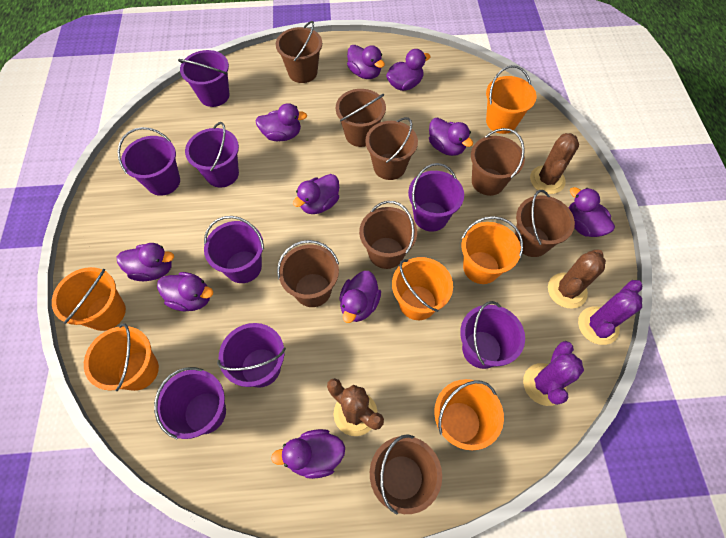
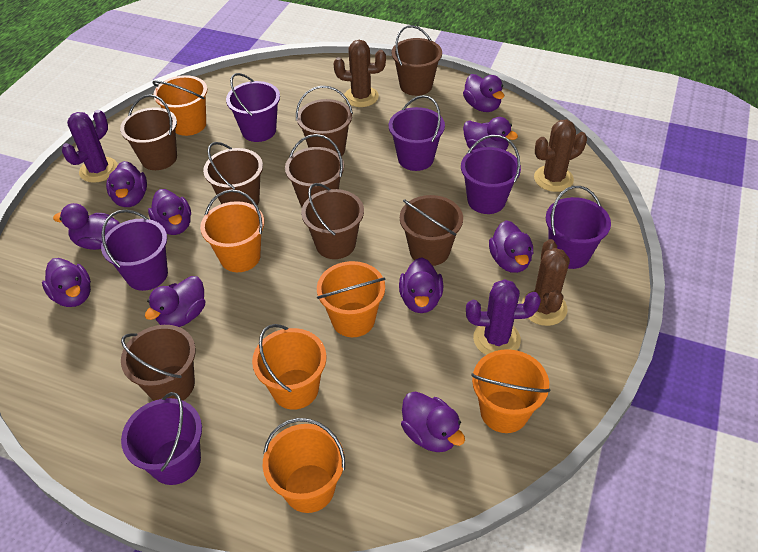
purple bucket: 8 -> 6

